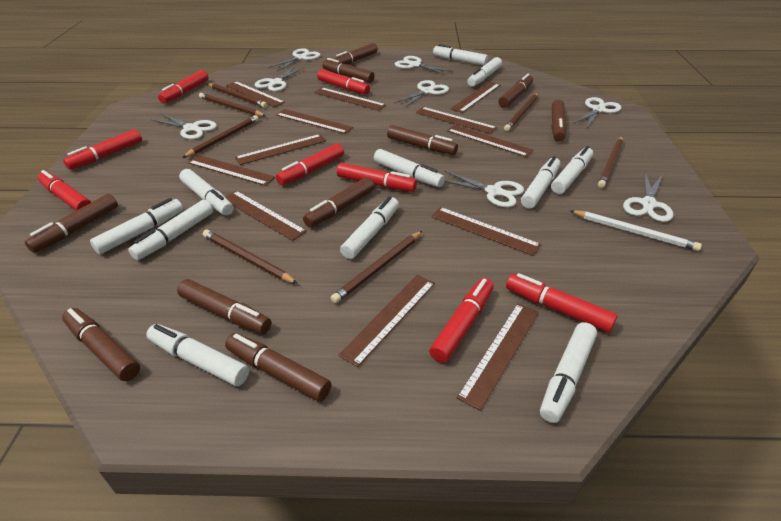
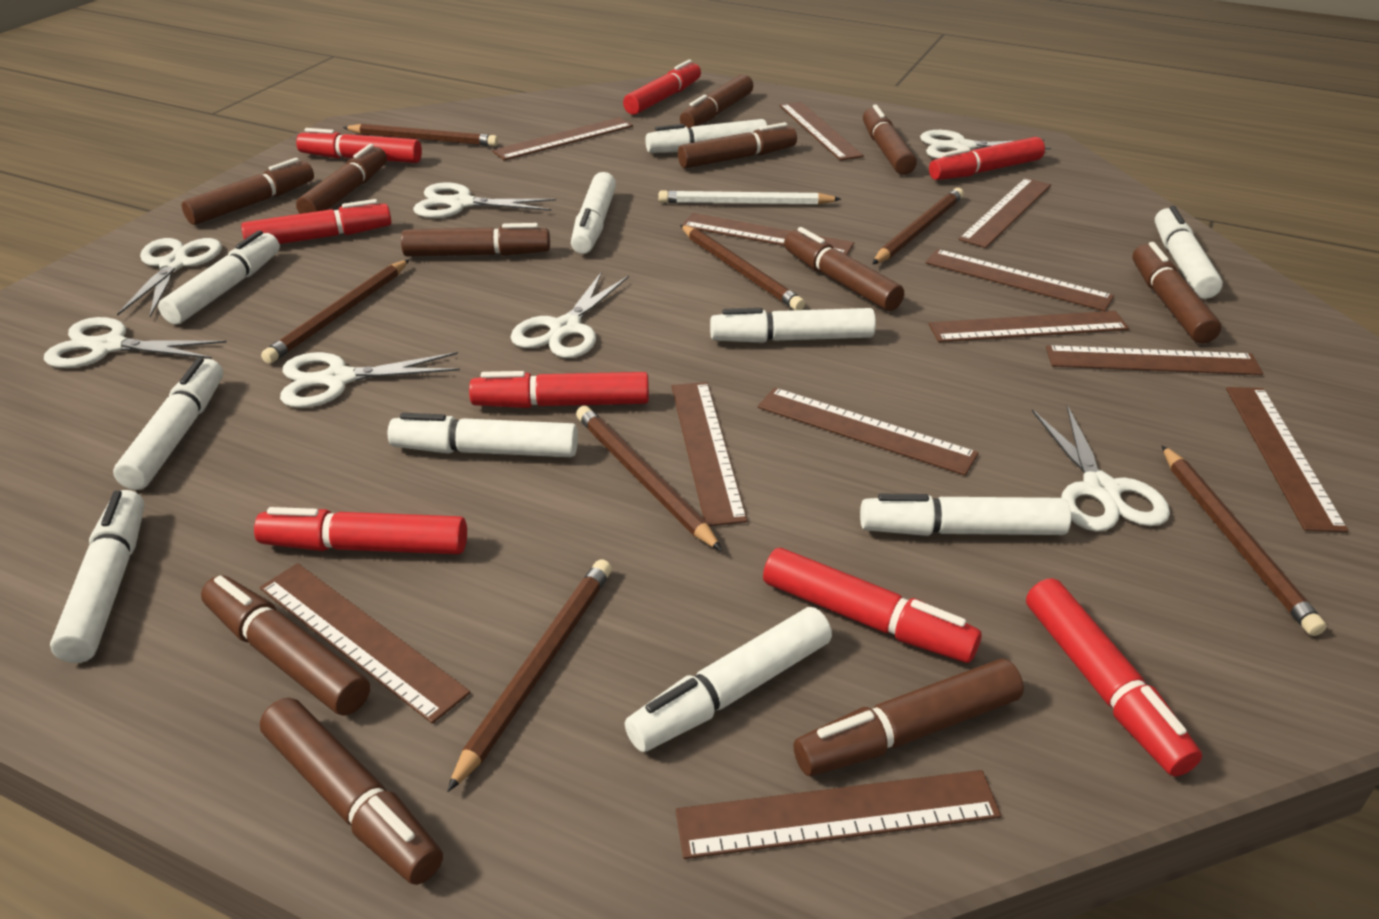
brown marker: 10 -> 11
white marker: 11 -> 10
white scissors: 8 -> 7

